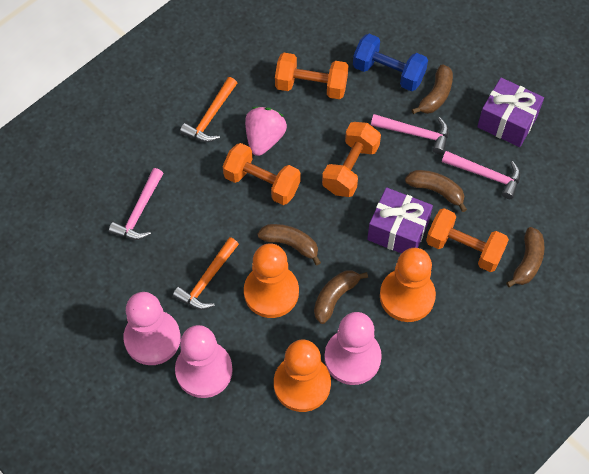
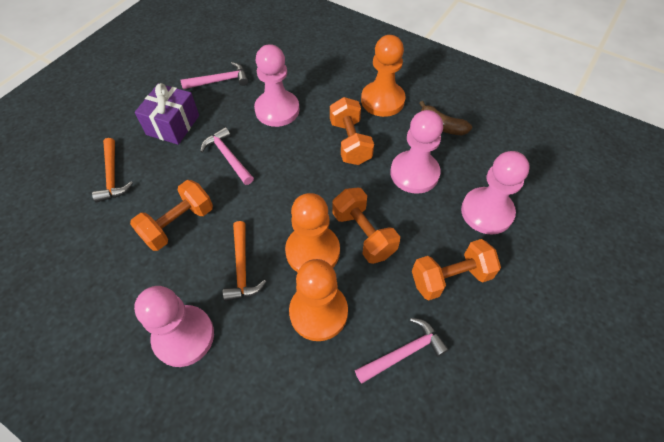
blue dumbbell: 1 -> 0
brown banana: 5 -> 1
pink pawn: 3 -> 4
pink strawberry: 1 -> 0
purple gift: 2 -> 1

